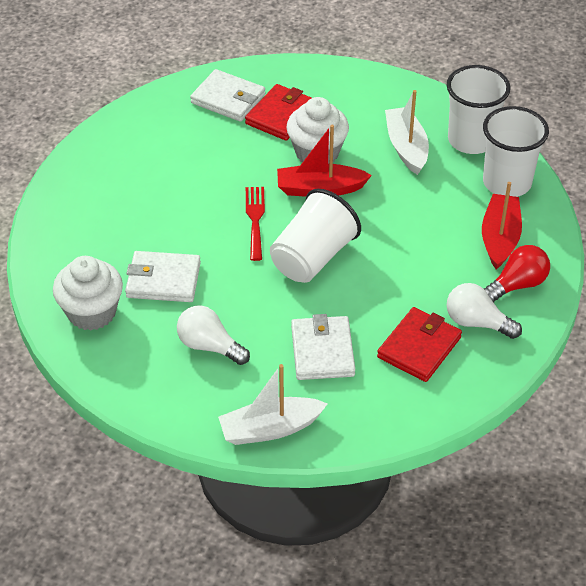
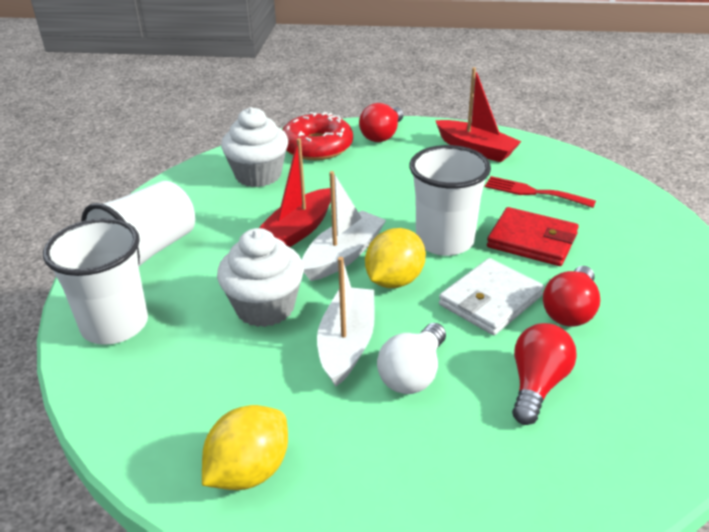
red donut: 0 -> 1
red light bulb: 1 -> 3
red wallet: 2 -> 1
white light bulb: 2 -> 1
white wallet: 3 -> 1
yellow lemon: 0 -> 2

